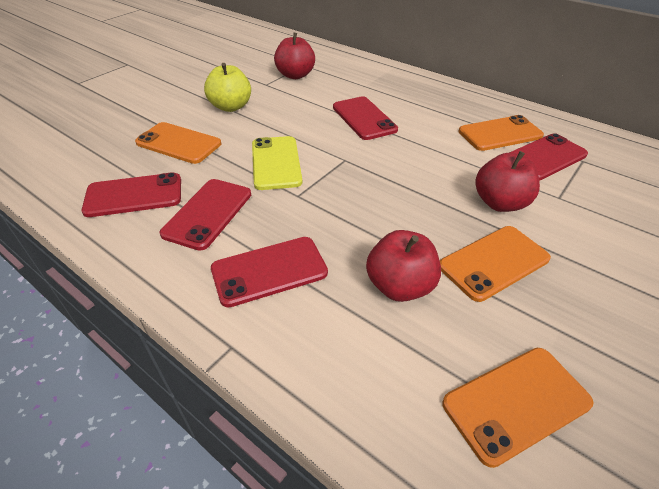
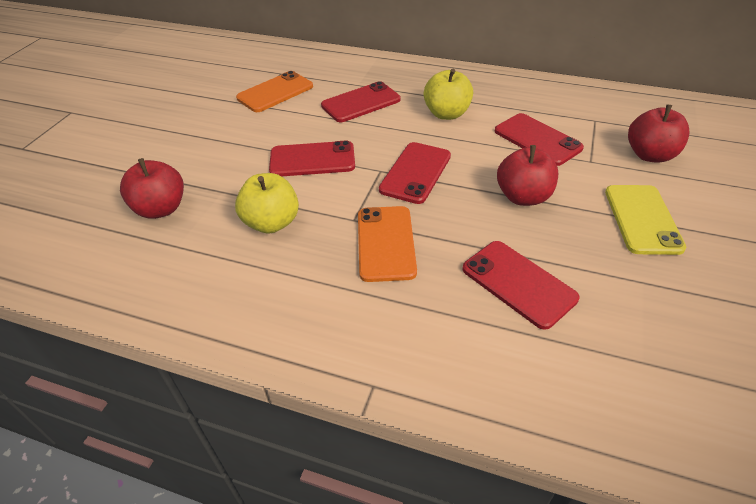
orange phone: 4 -> 2
yellow apple: 1 -> 2

